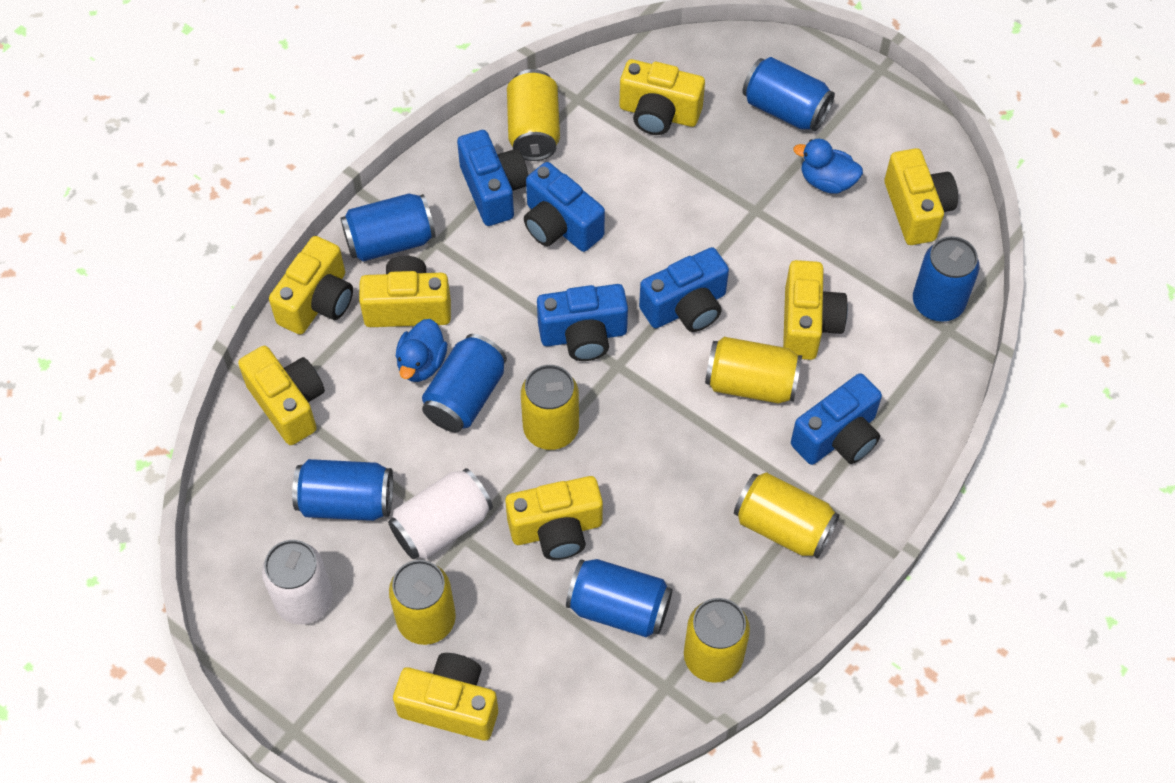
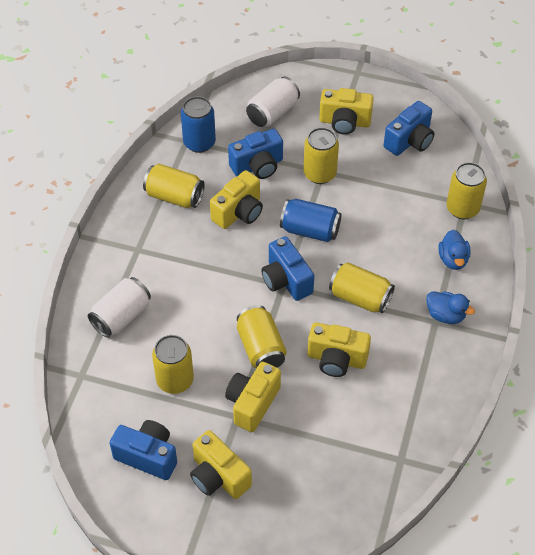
blue camera: 5 -> 4
blue can: 6 -> 2
yellow camera: 8 -> 5

